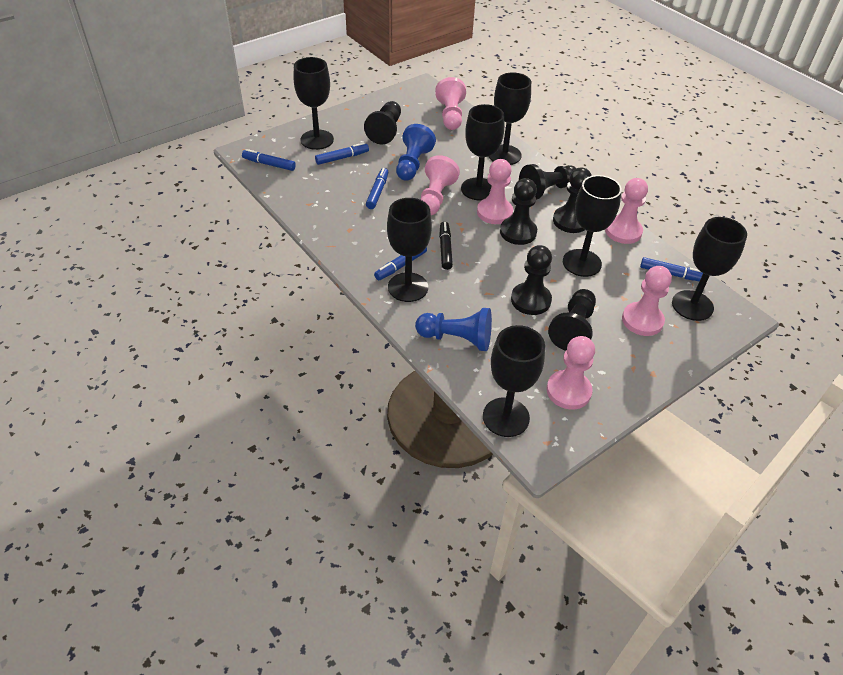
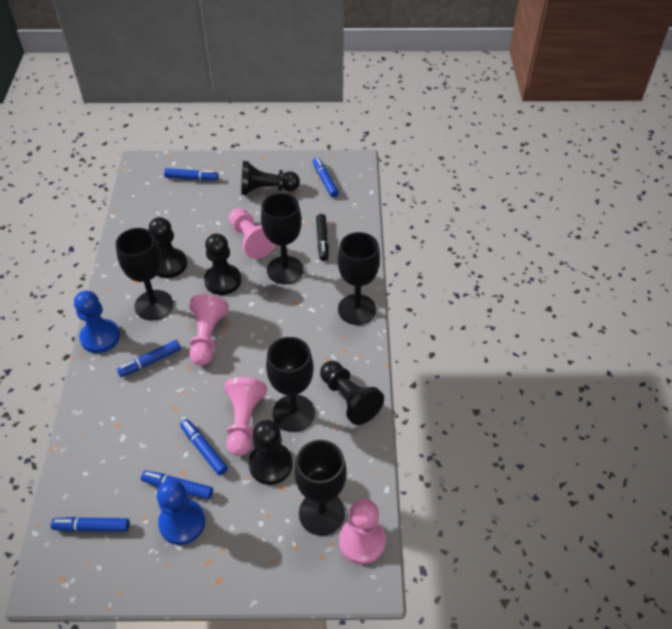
black goblet: 7 -> 5
black pawn: 6 -> 5
blue marker: 5 -> 6
pink pawn: 6 -> 4

